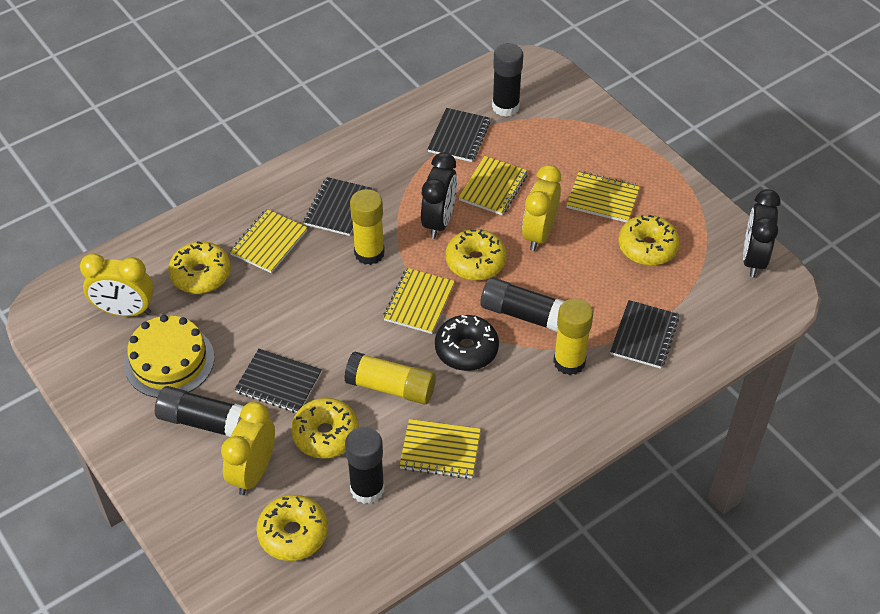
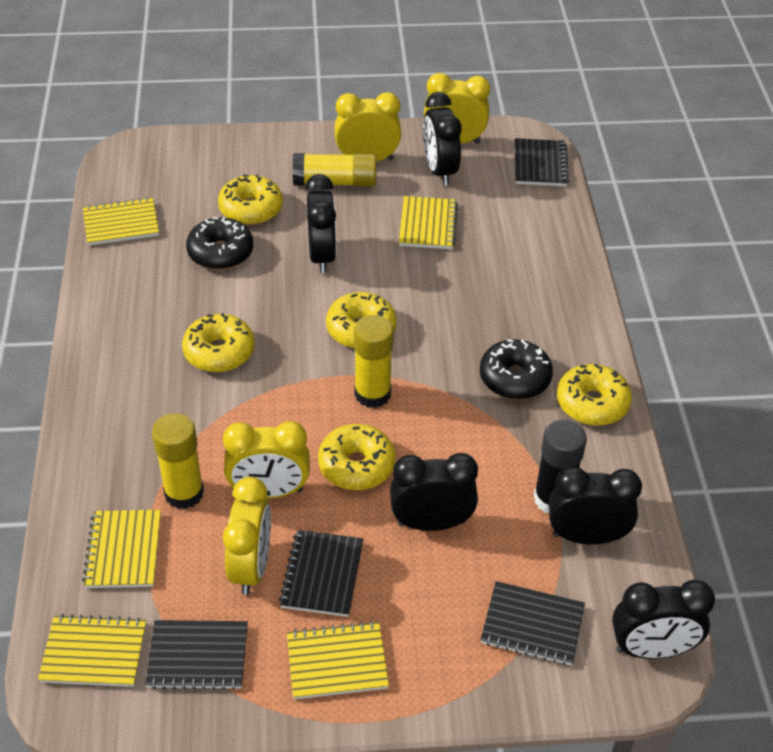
black clock: 2 -> 5
black donut: 1 -> 2
black glue stick: 4 -> 1
yellow cake: 1 -> 0
yellow clock: 3 -> 4

